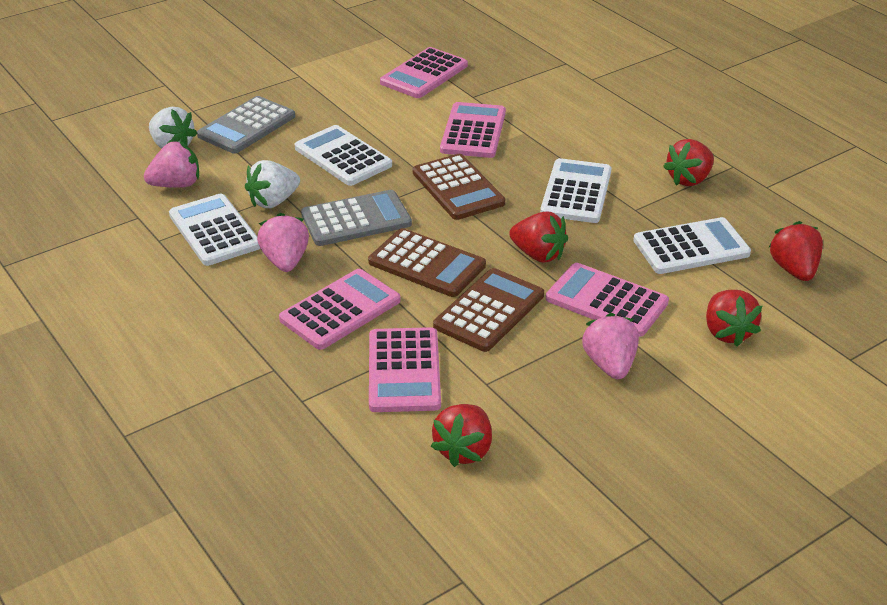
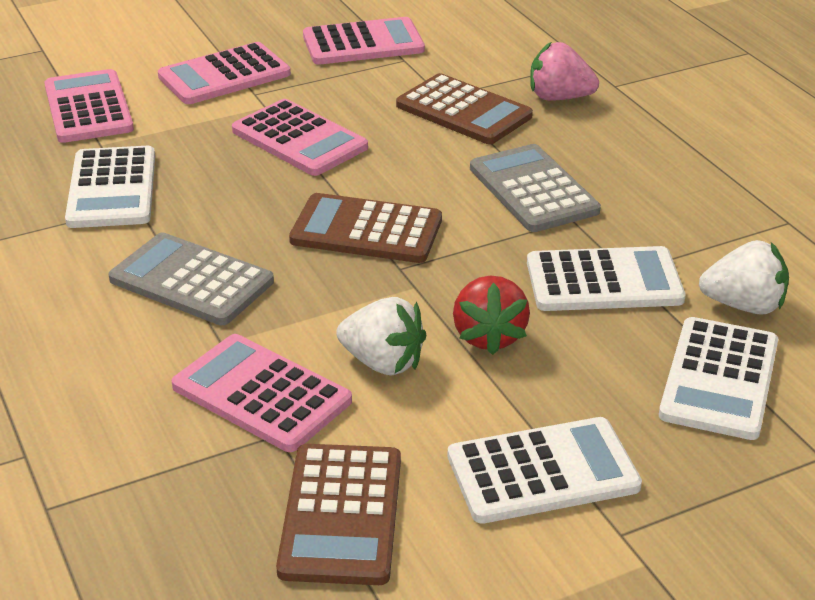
pink strawberry: 3 -> 1
red strawberry: 5 -> 1

